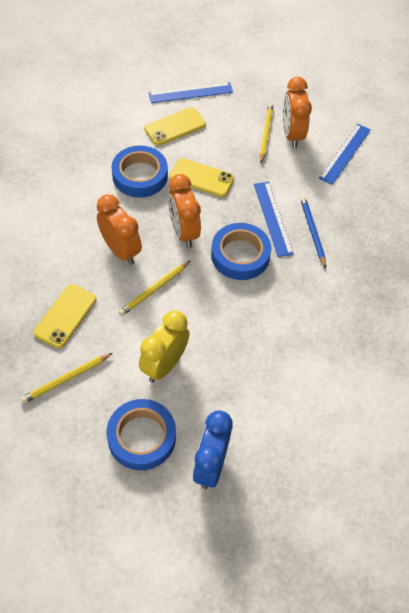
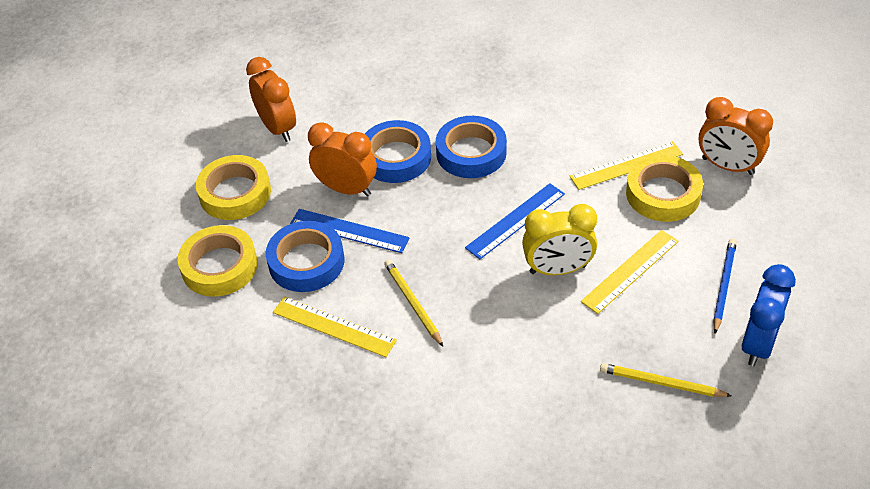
blue ruler: 3 -> 2
yellow pencil: 3 -> 2
yellow phone: 3 -> 0
yellow ruler: 0 -> 3
yellow tape: 0 -> 3

